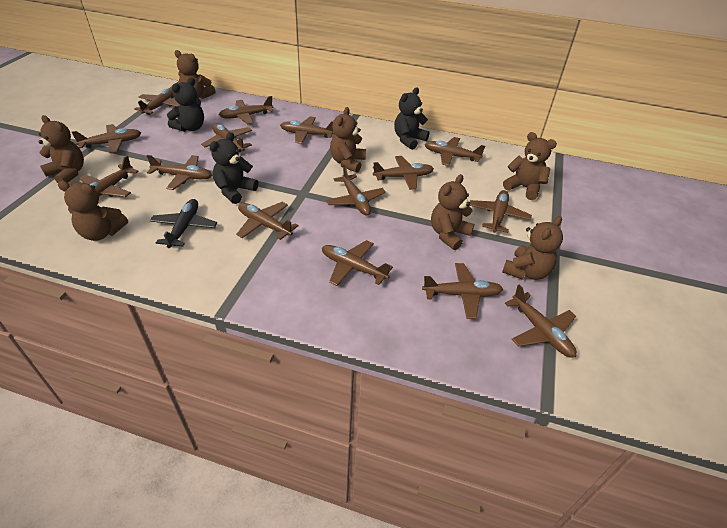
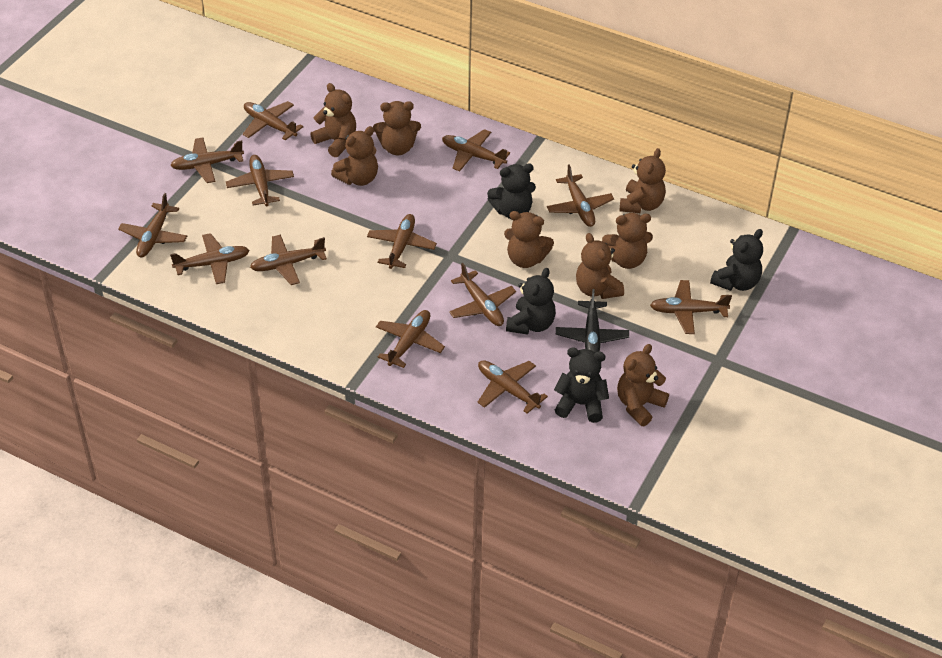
black teddy bear: 3 -> 4
brown plane: 15 -> 13
brown teddy bear: 7 -> 8

